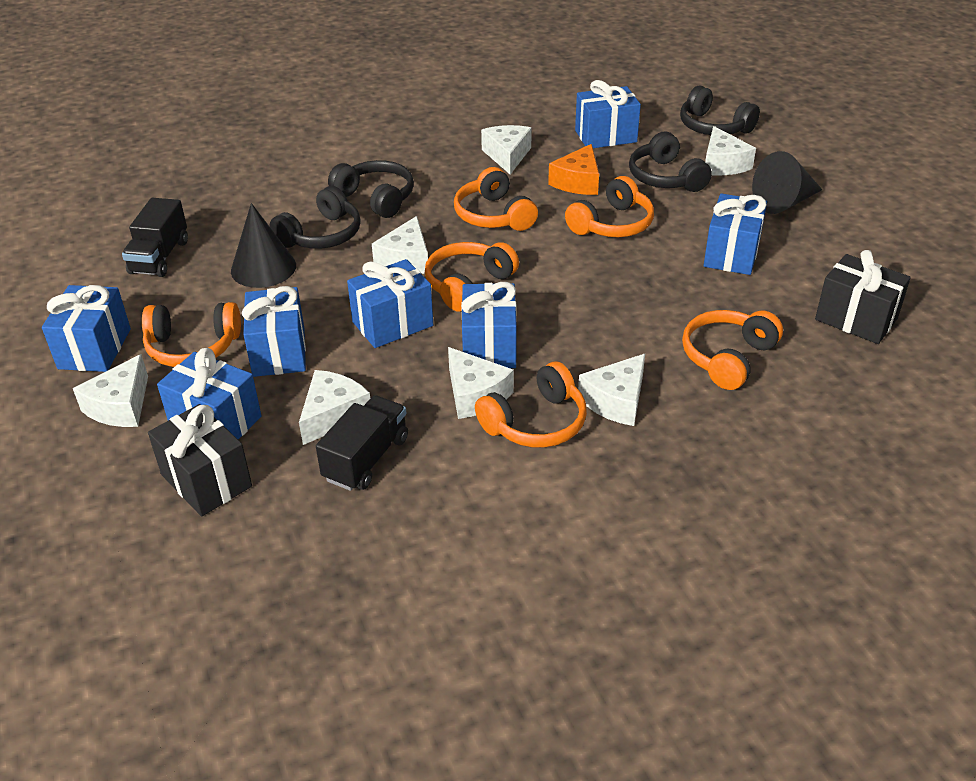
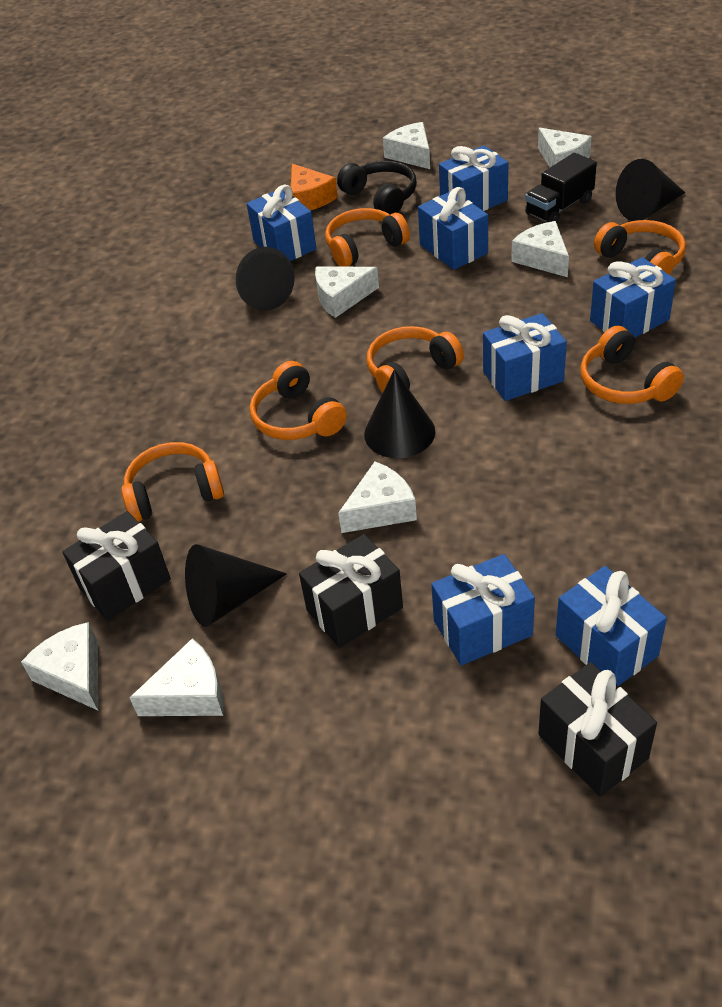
black cone: 2 -> 4
black gift: 2 -> 3
black headphones: 4 -> 1
black truck: 2 -> 1

